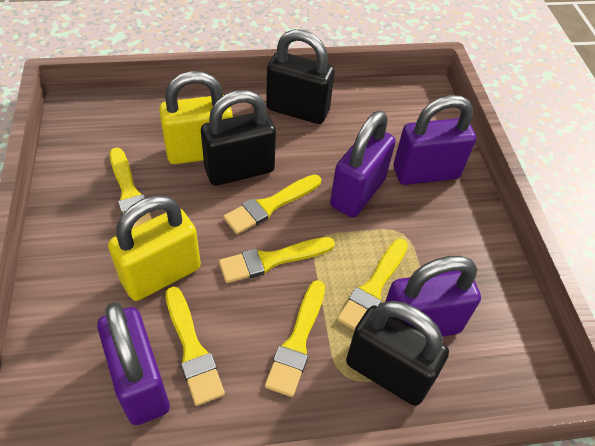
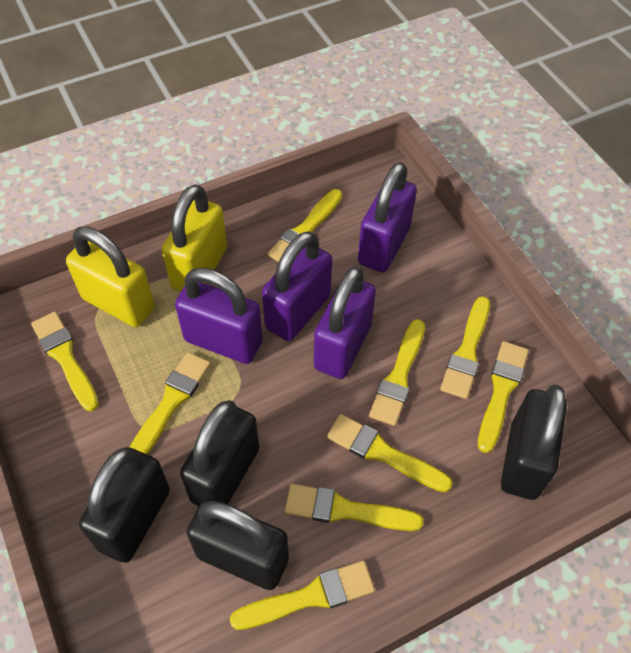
black padlock: 3 -> 4
yellow brush: 6 -> 9

